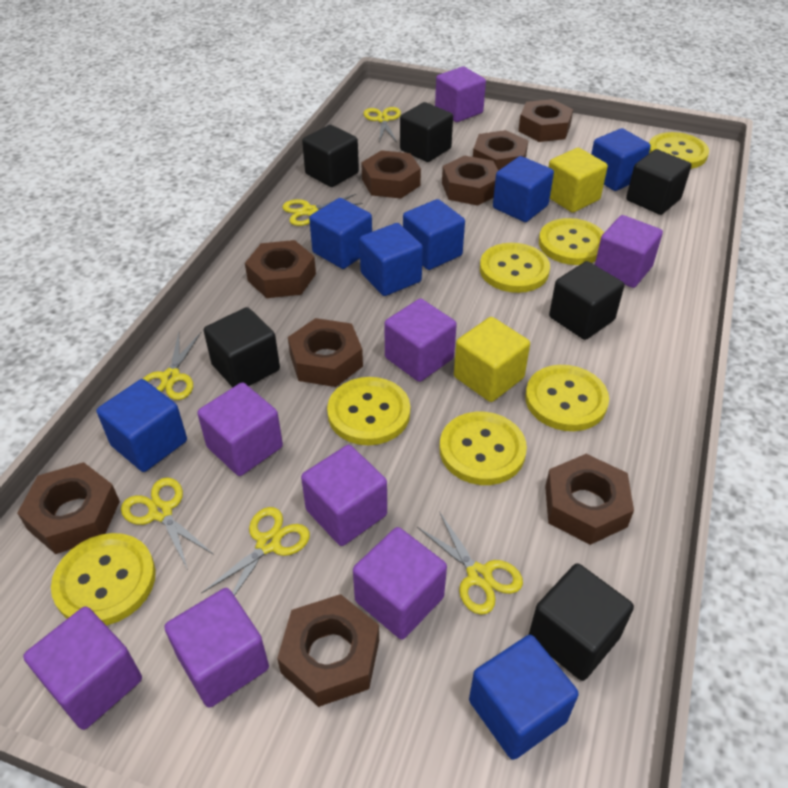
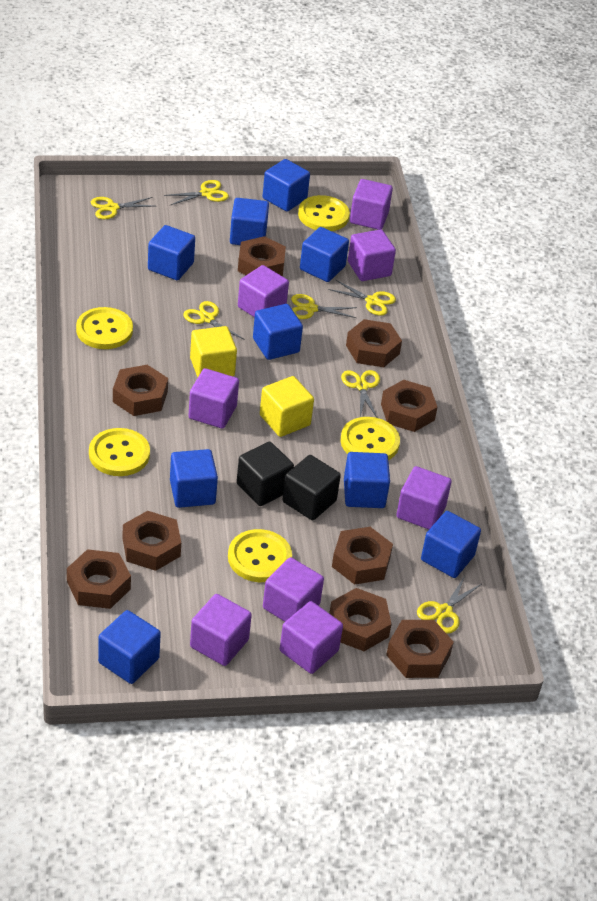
black cube: 6 -> 2
blue cube: 7 -> 9
yellow button: 7 -> 5
yellow scissors: 6 -> 7

